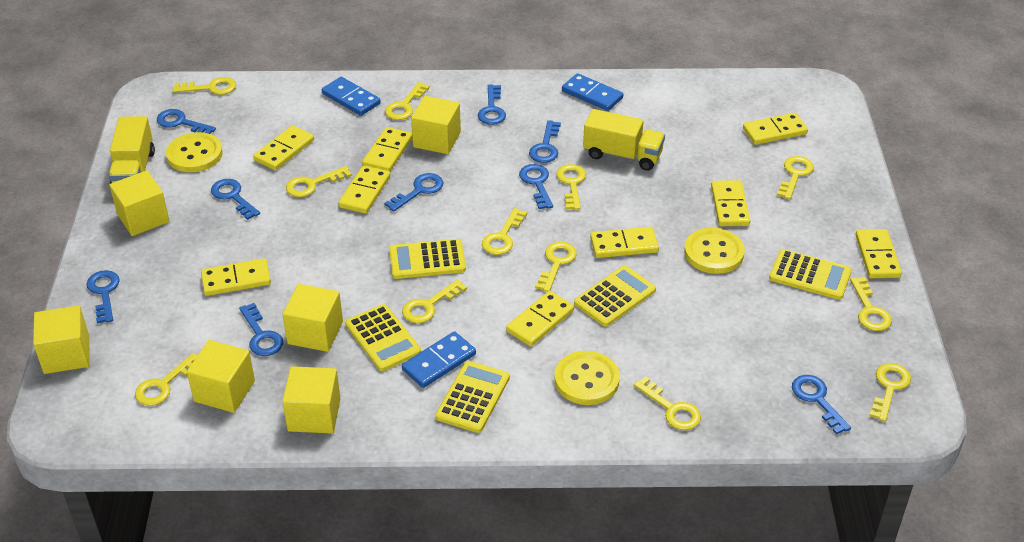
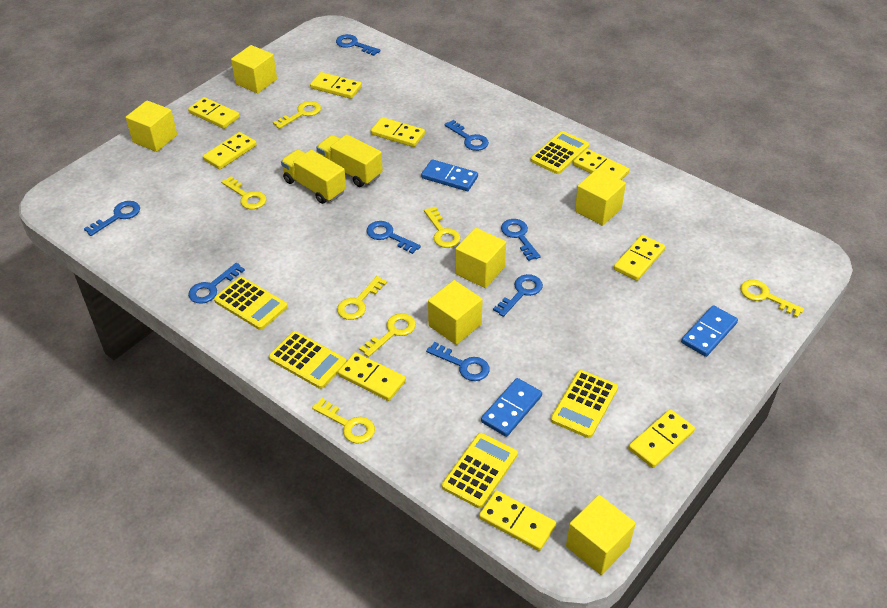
blue key: 9 -> 8
yellow button: 3 -> 0
yellow key: 12 -> 7

